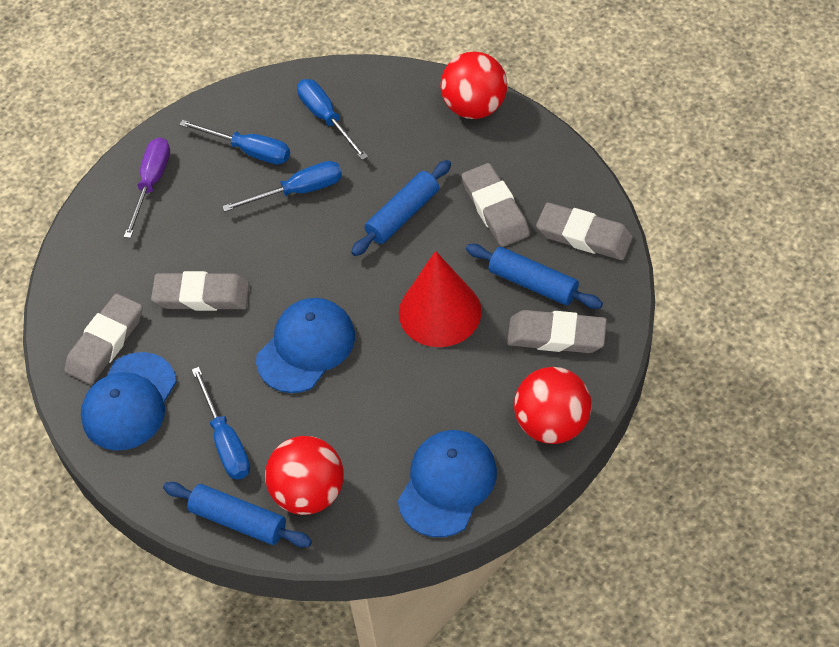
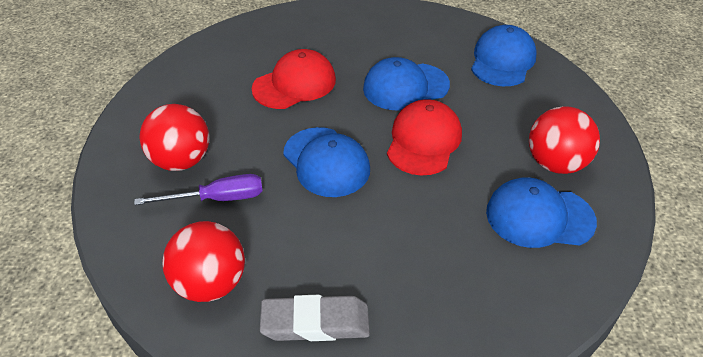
blue cap: 3 -> 4
blue rolling pin: 3 -> 0
blue screwdriver: 4 -> 0
grey eraser: 5 -> 1
red cap: 0 -> 2
red cone: 1 -> 0

